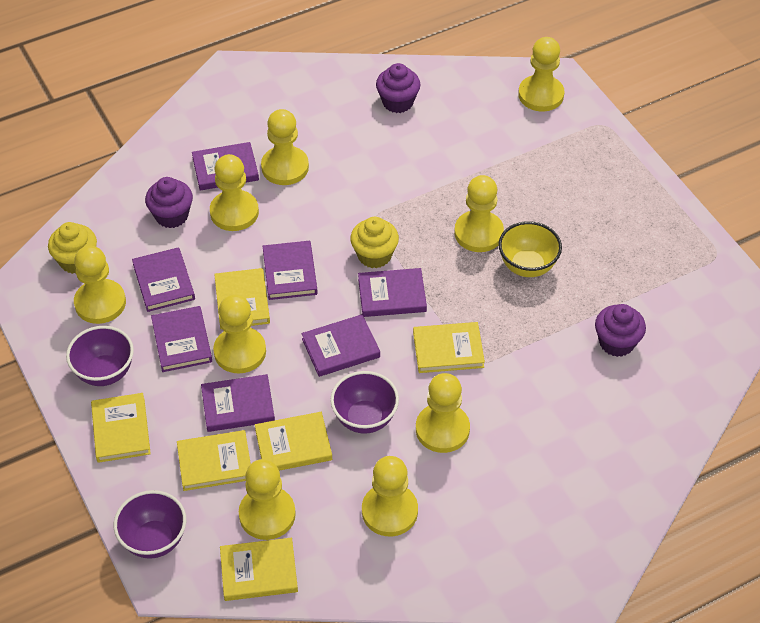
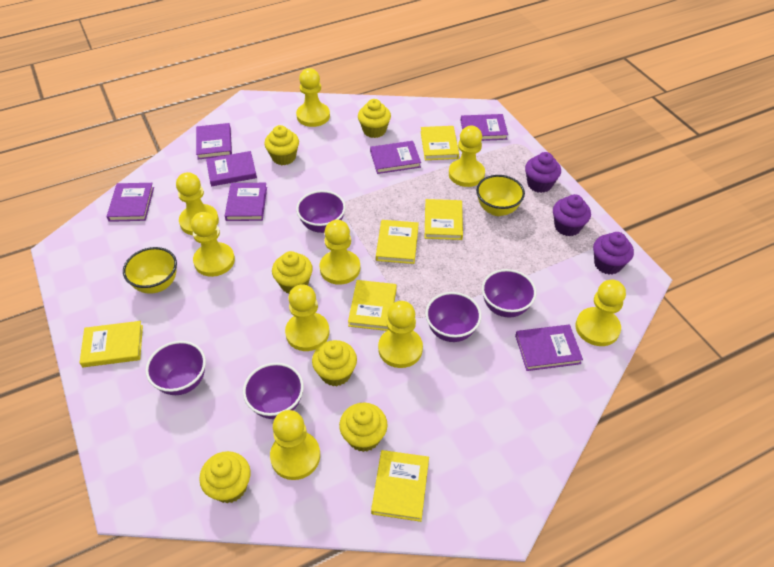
purple bowl: 3 -> 5
yellow bowl: 1 -> 2
yellow cupcake: 2 -> 6

